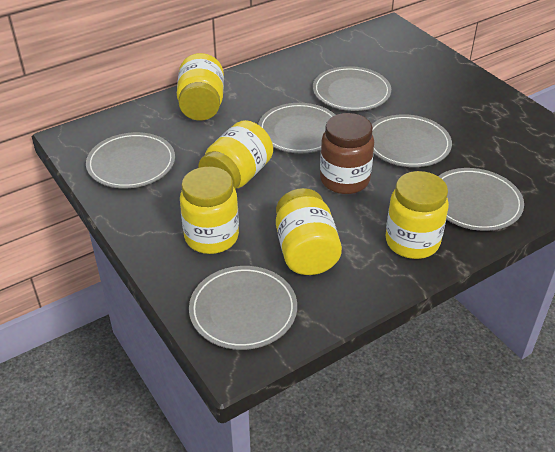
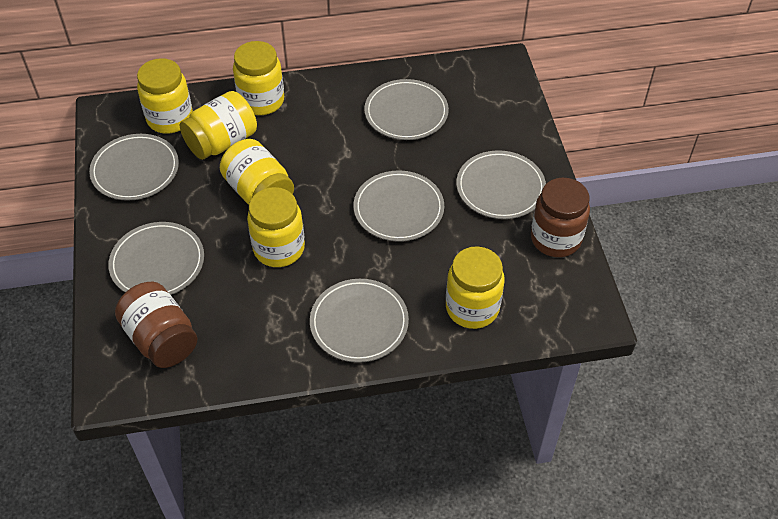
brown jar: 1 -> 2
yellow jar: 5 -> 6

